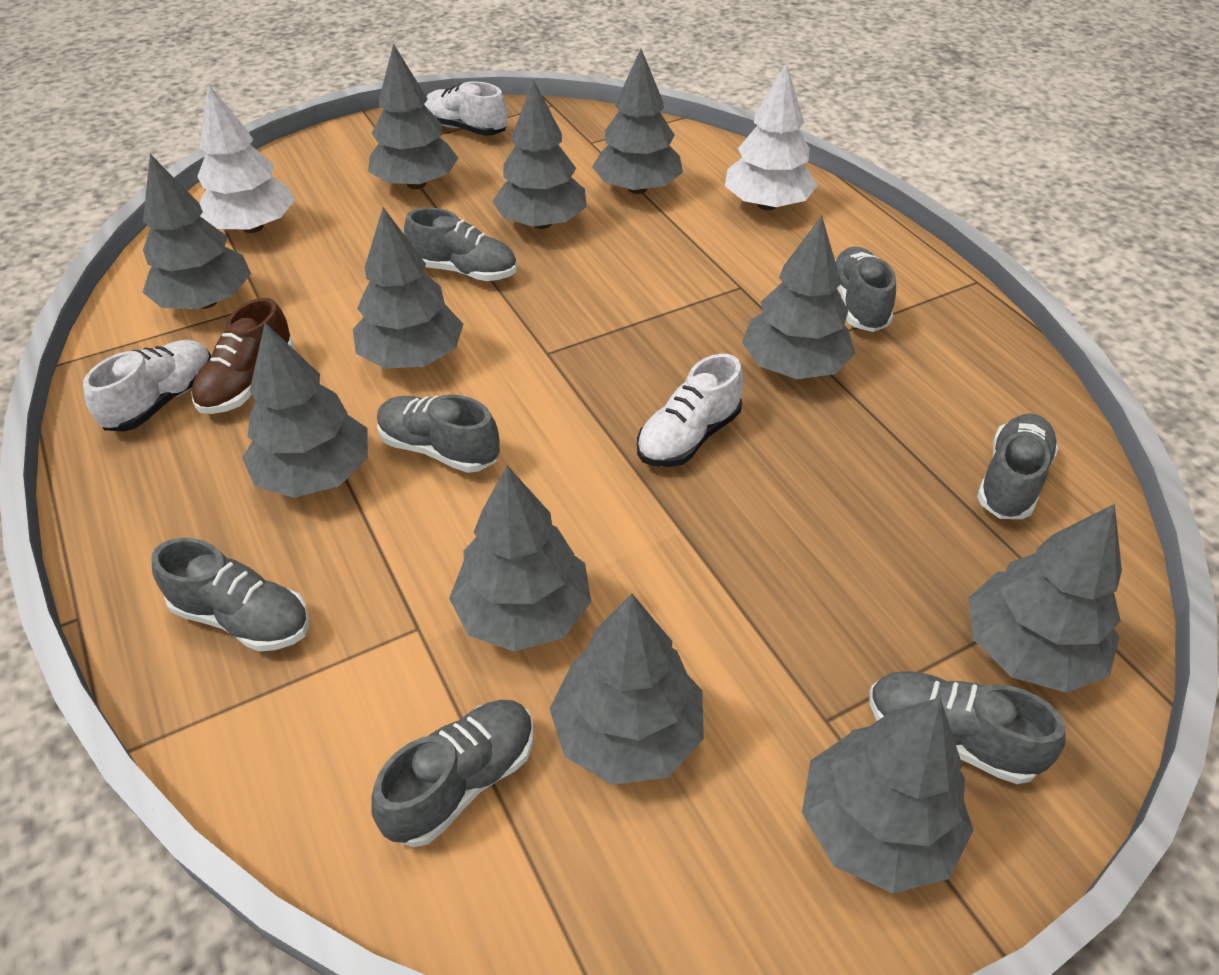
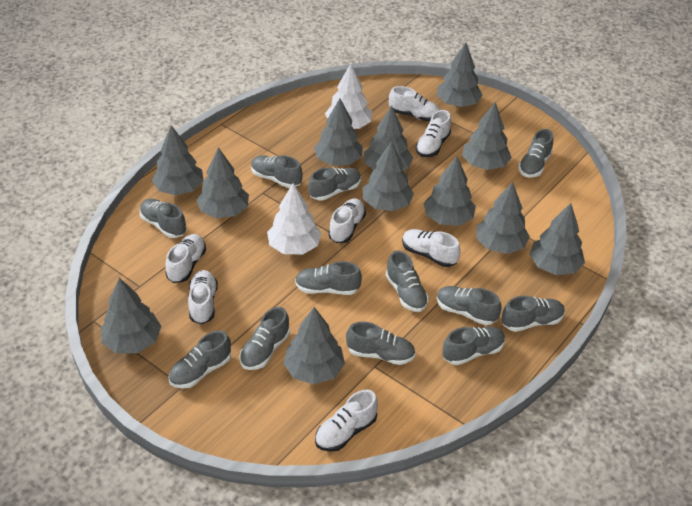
brown shoe: 1 -> 0
grey shoe: 7 -> 12
grey tree: 11 -> 12
white shoe: 3 -> 7

